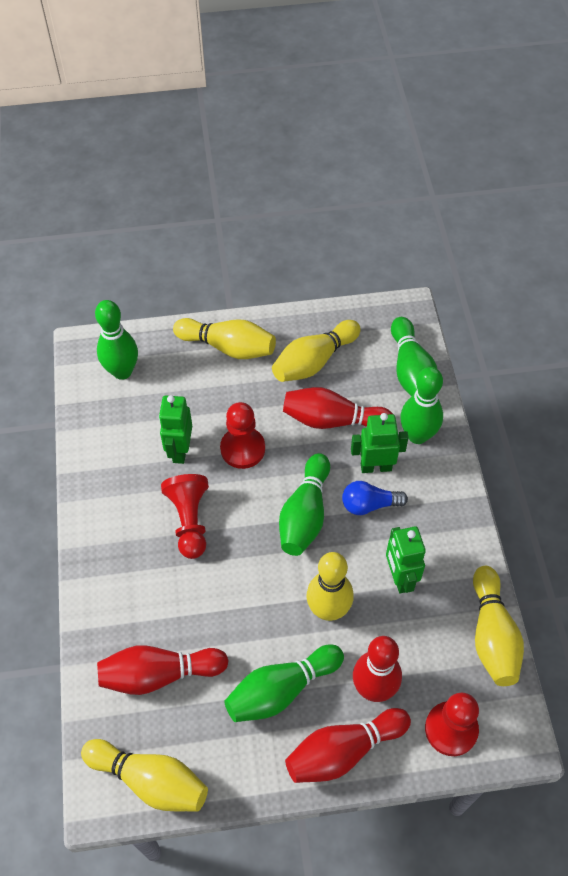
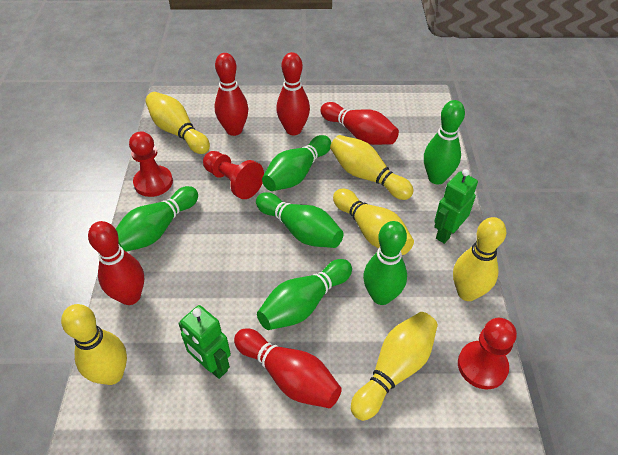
blue light bulb: 1 -> 0
green bowling pin: 5 -> 6
green robot: 3 -> 2
red bowling pin: 4 -> 5
yellow bowling pin: 5 -> 6

